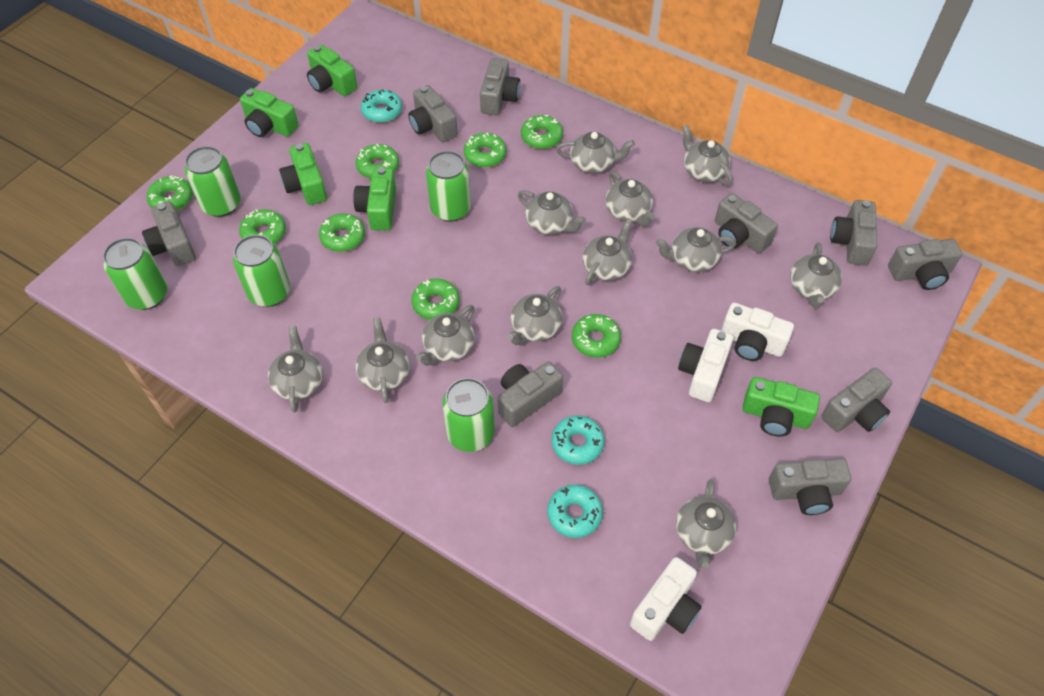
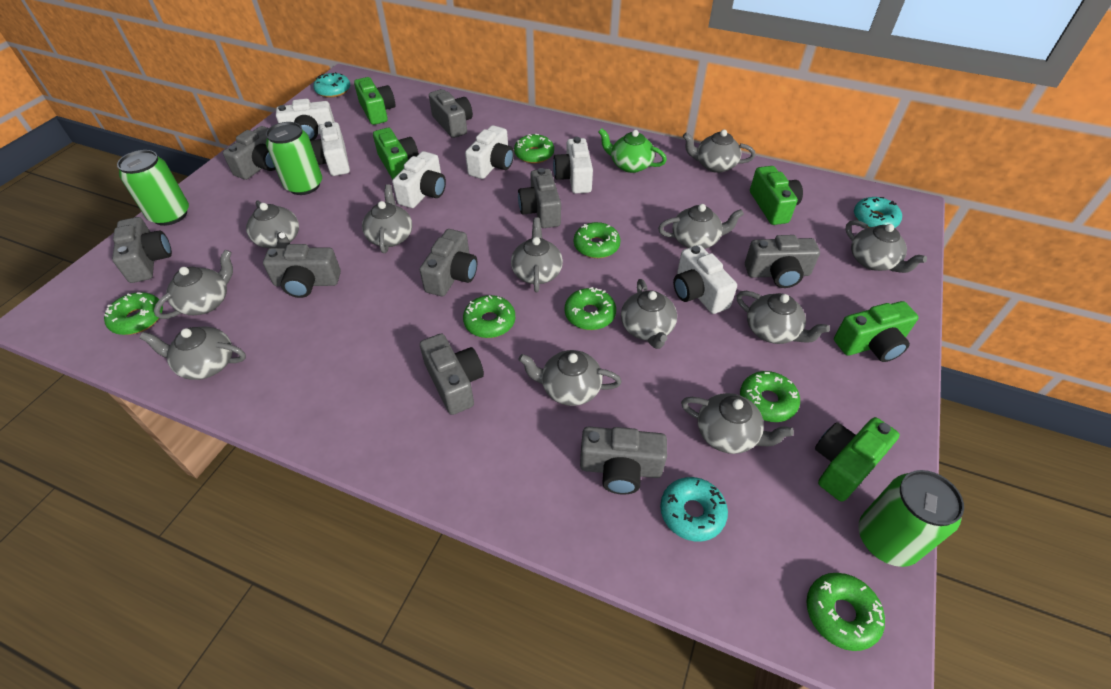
green can: 5 -> 3
green donut: 8 -> 7
green teapot: 0 -> 1
white camera: 3 -> 6

